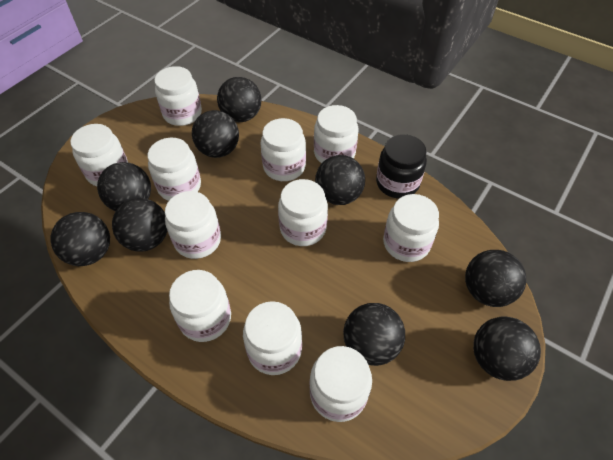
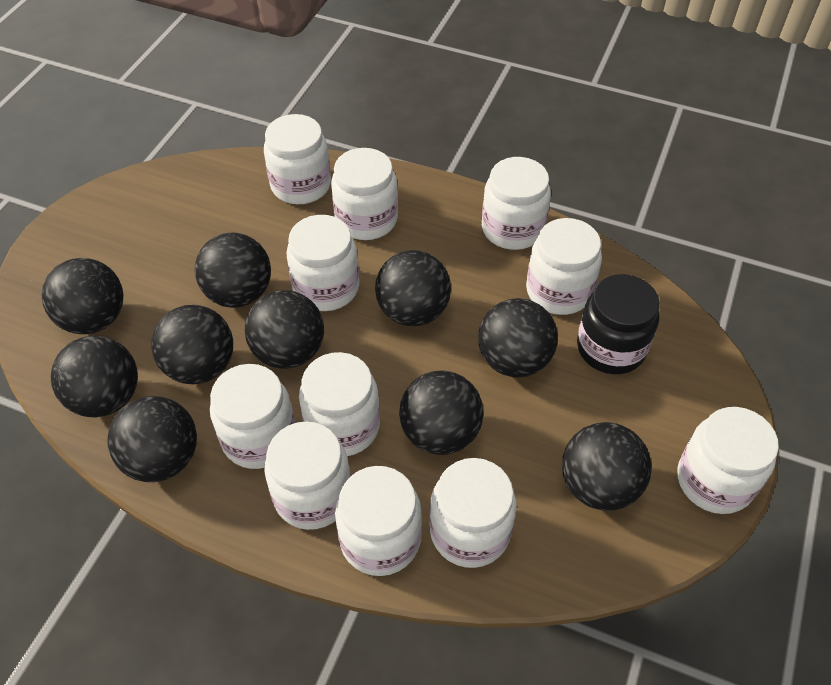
black ball: 9 -> 10

